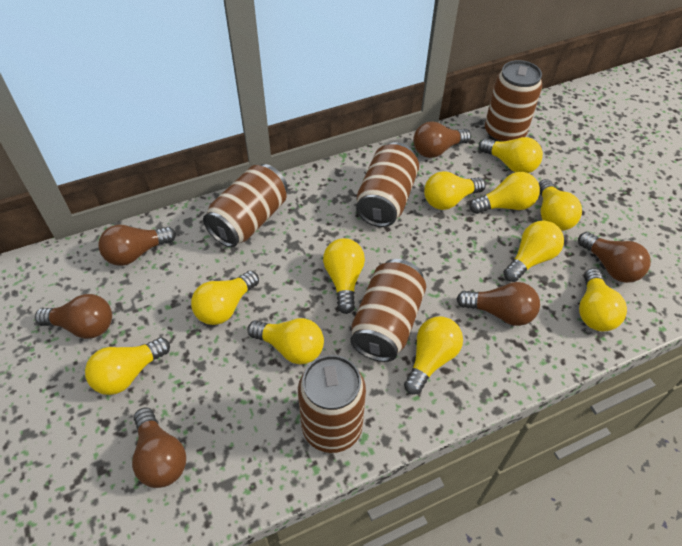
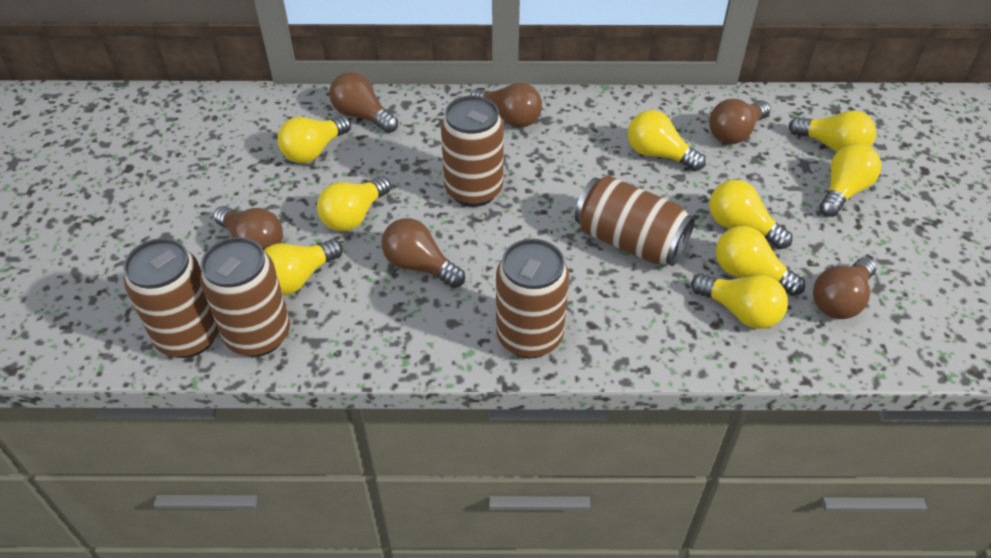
yellow light bulb: 11 -> 9

